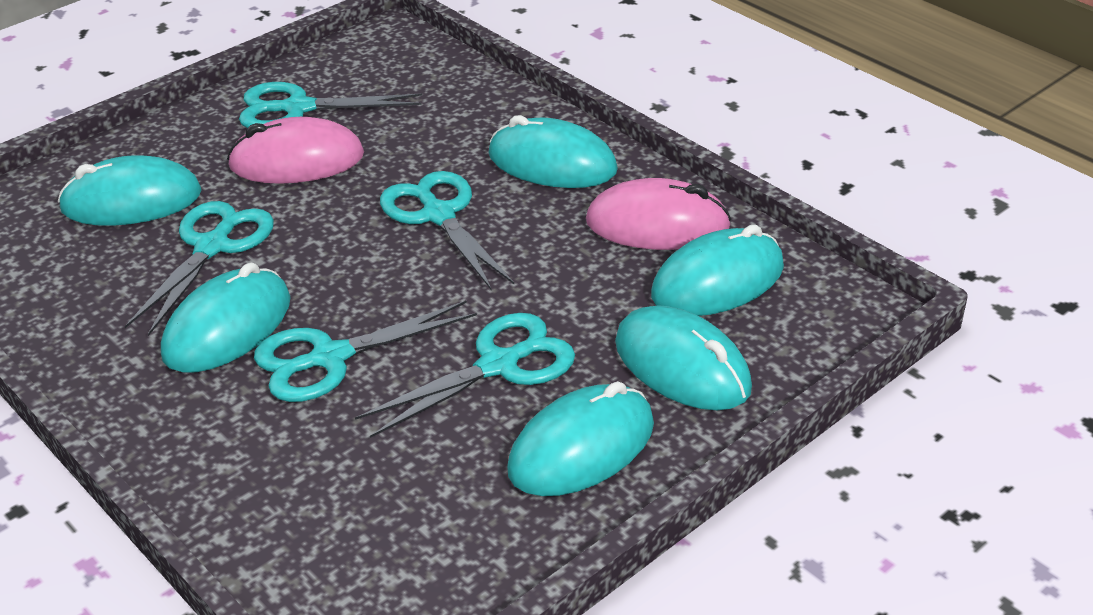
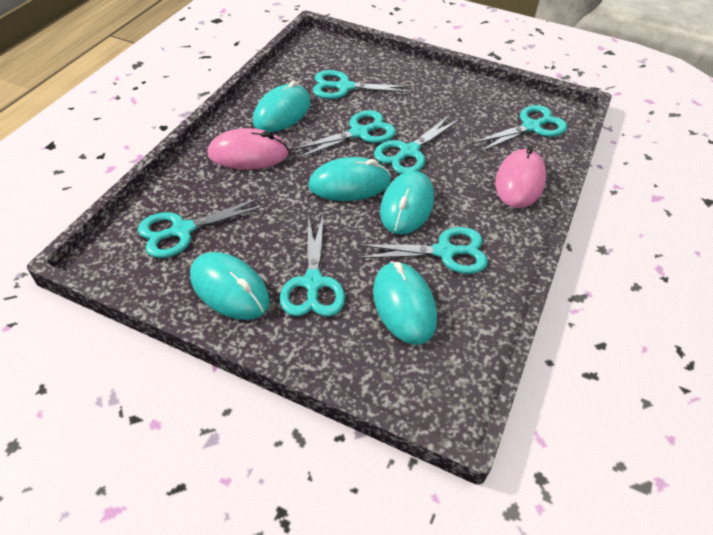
turquoise mouse: 6 -> 5
turquoise scissors: 5 -> 7

